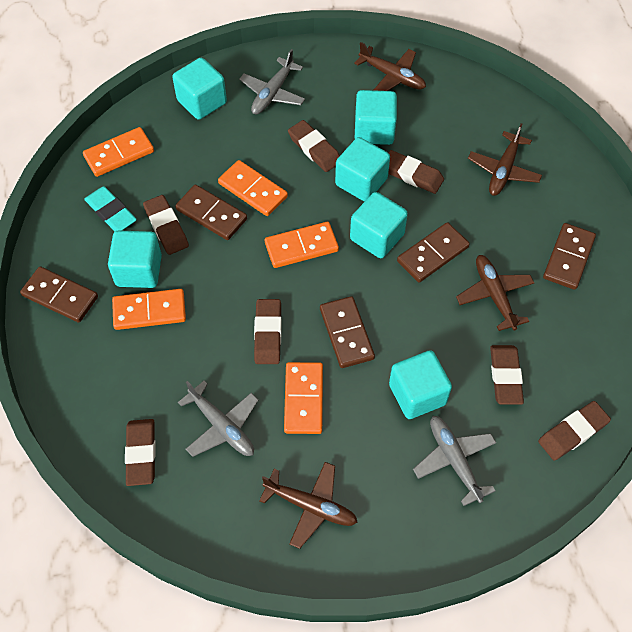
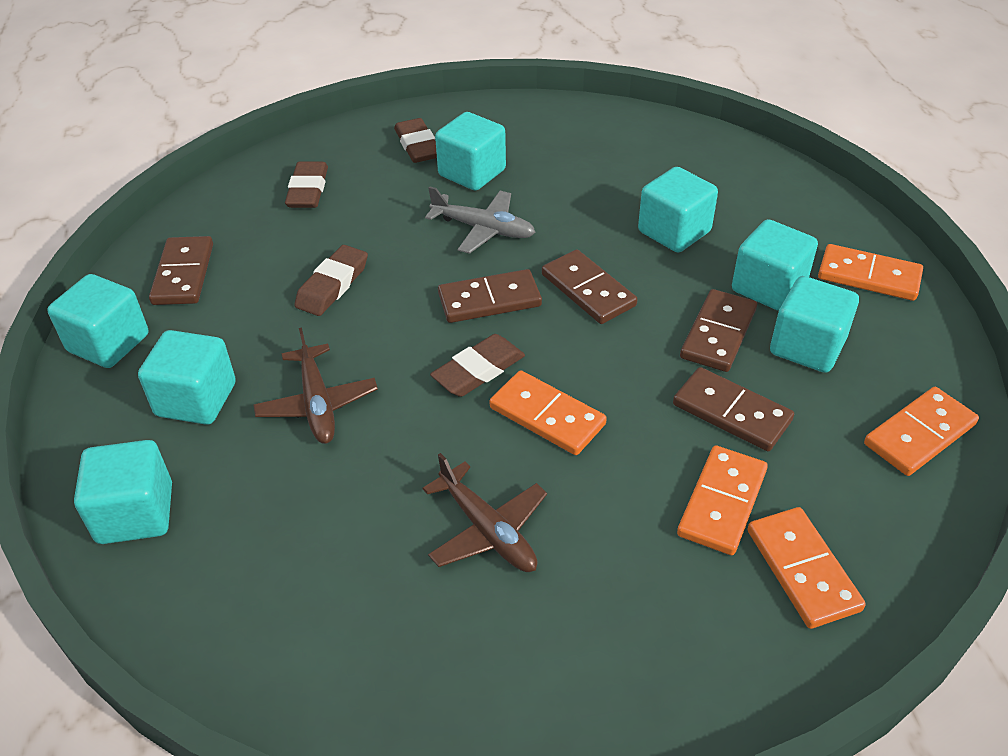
brown eraser: 7 -> 4
brown plane: 4 -> 2
grey plane: 3 -> 1
turquoise cube: 6 -> 7
turquoise eraser: 1 -> 0

